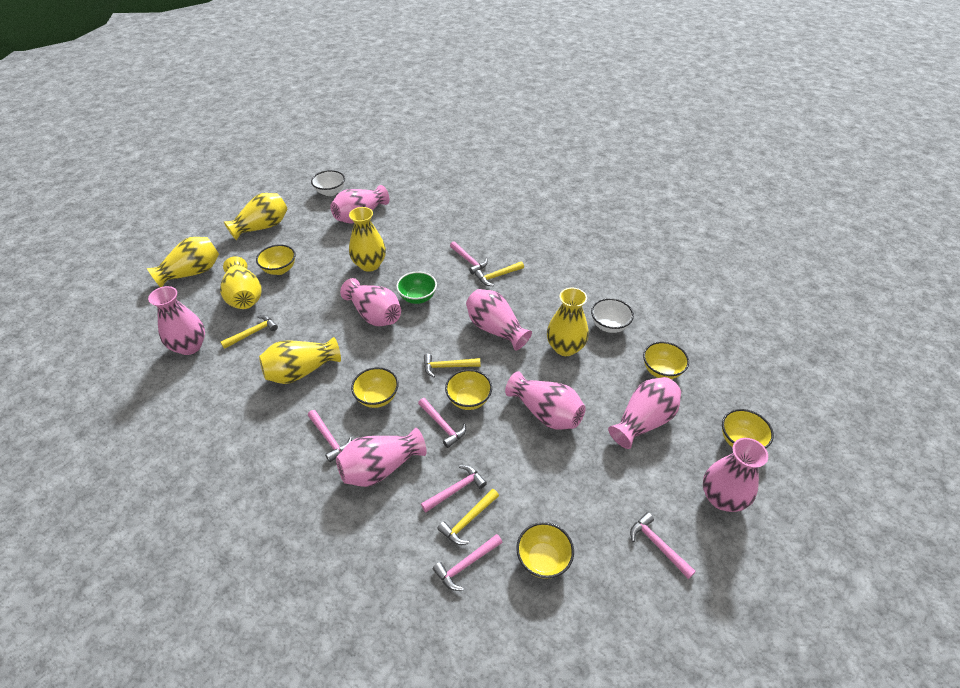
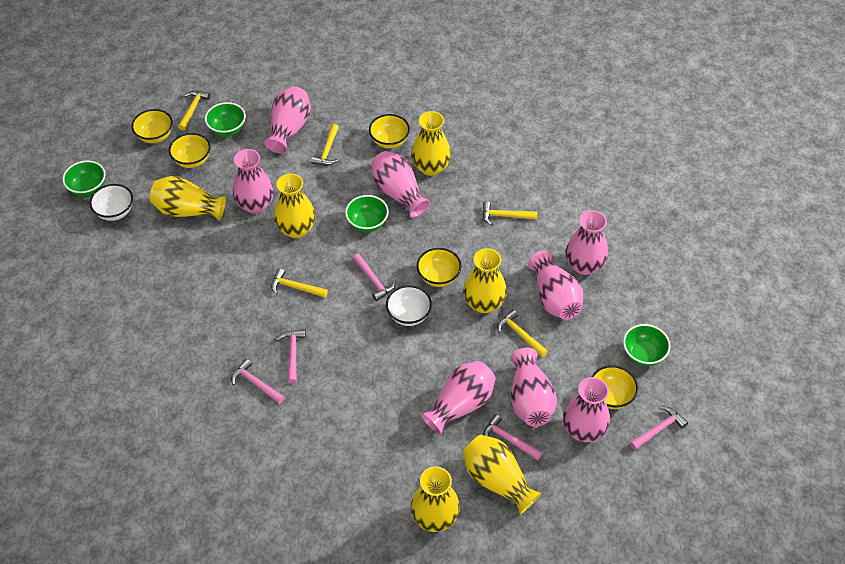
green bowl: 1 -> 4
pink hammer: 6 -> 5
yellow bowl: 6 -> 5
yellow hammer: 4 -> 5

